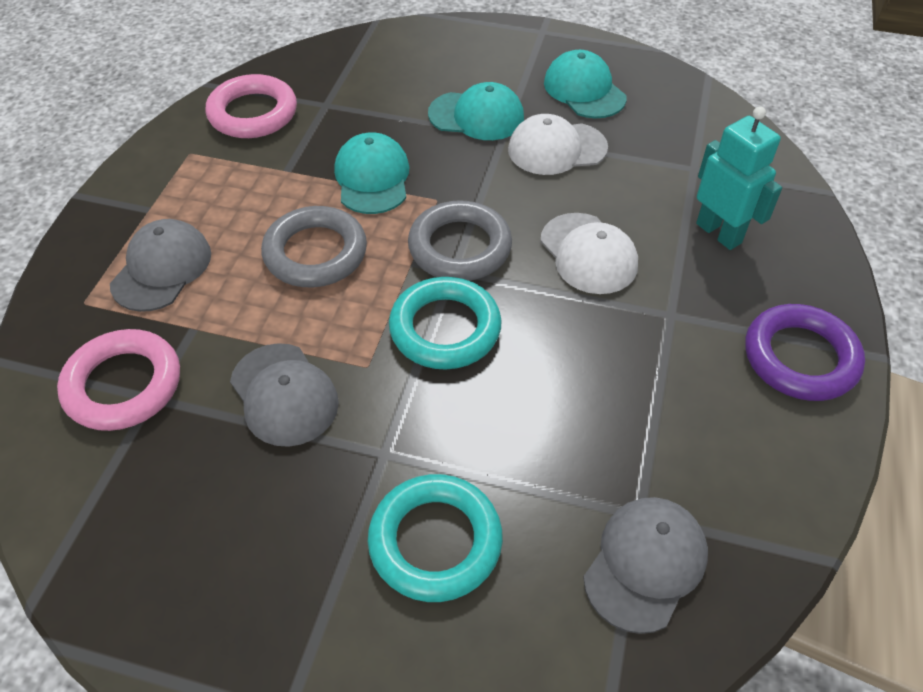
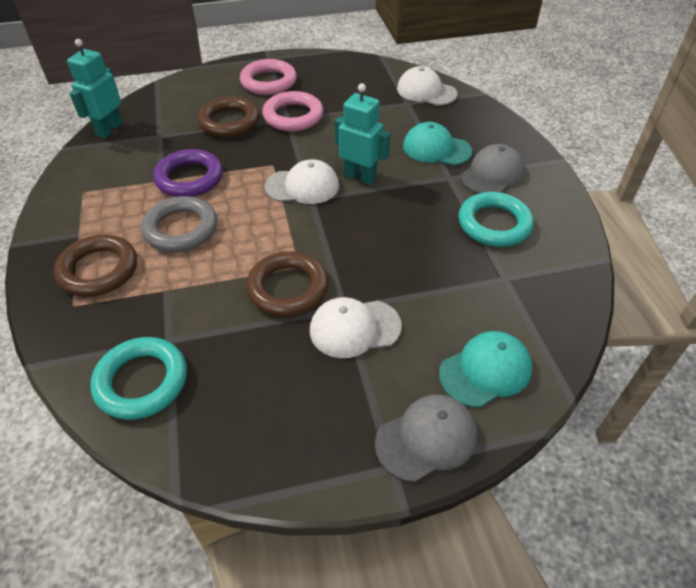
brown ring: 0 -> 3
grey cap: 3 -> 2
grey ring: 2 -> 1
turquoise cap: 3 -> 2
turquoise robot: 1 -> 2
white cap: 2 -> 3

